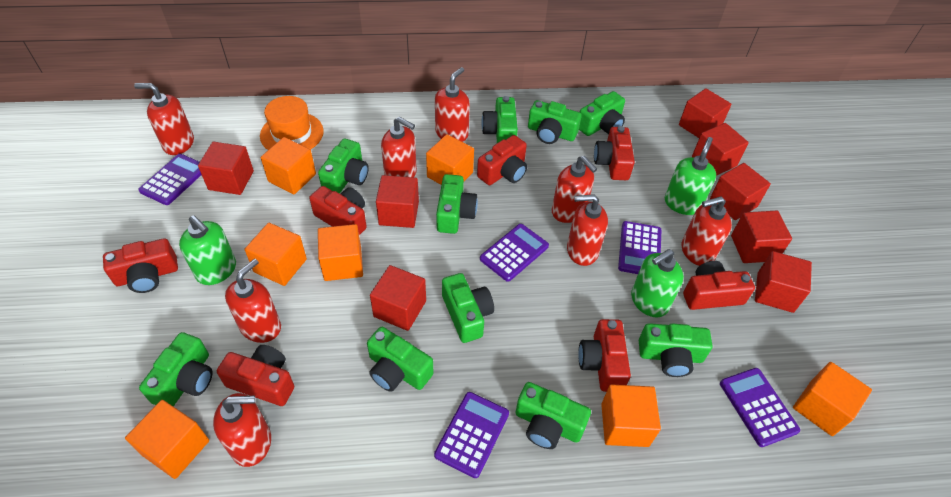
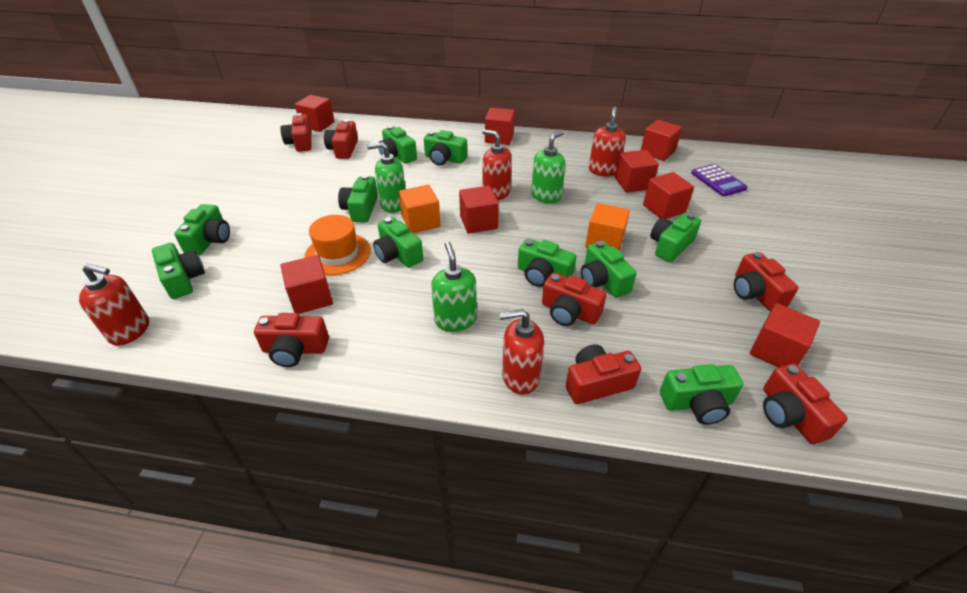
orange cube: 7 -> 2
purple calculator: 5 -> 1
red soap dispenser: 8 -> 4

